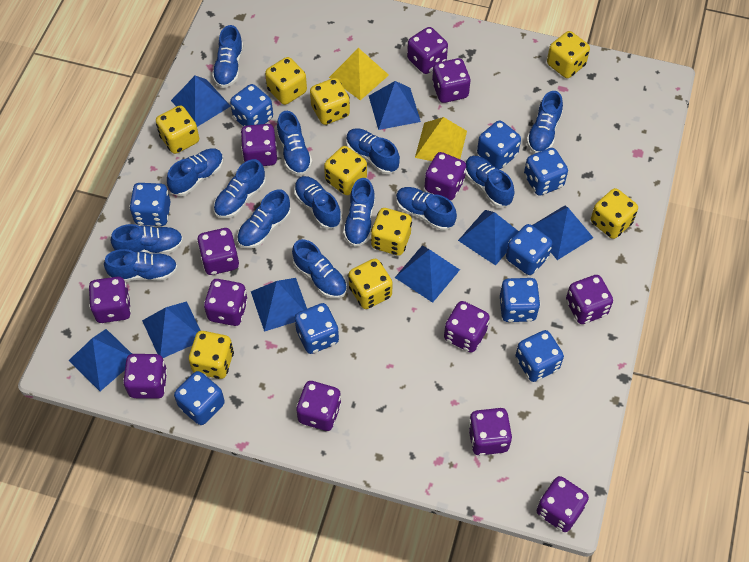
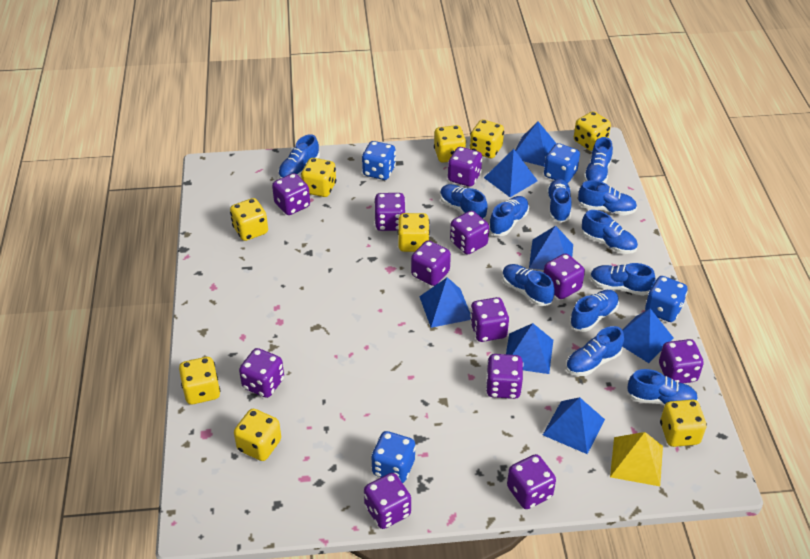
blue dice: 9 -> 4
blue pyramid: 8 -> 7
blue shoe: 14 -> 12
purple dice: 13 -> 12
yellow pyramid: 2 -> 1

